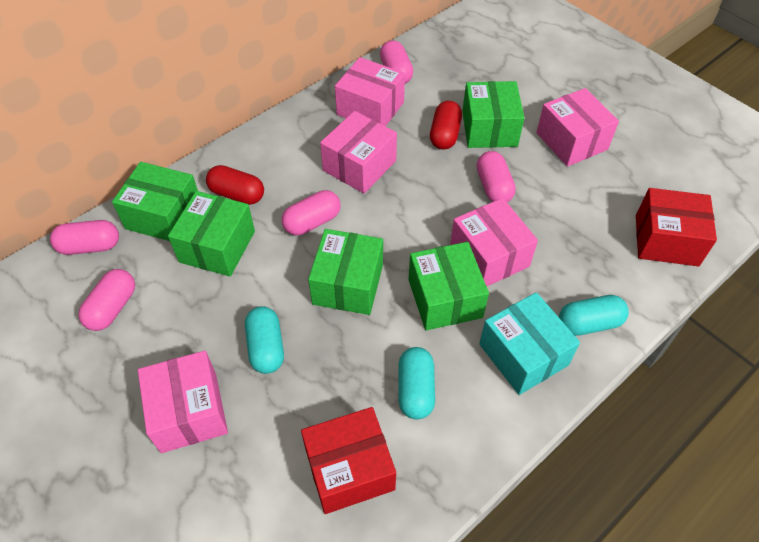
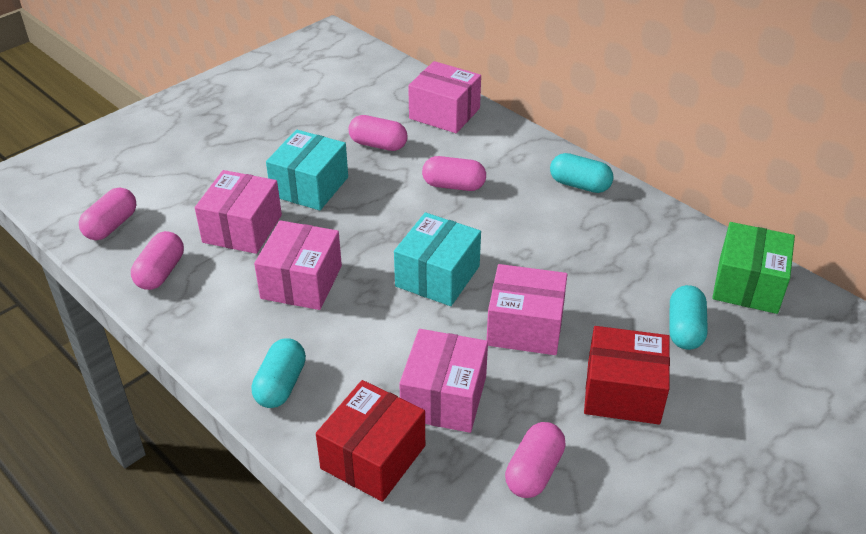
green box: 5 -> 1
red capsule: 2 -> 0
turquoise box: 1 -> 2

